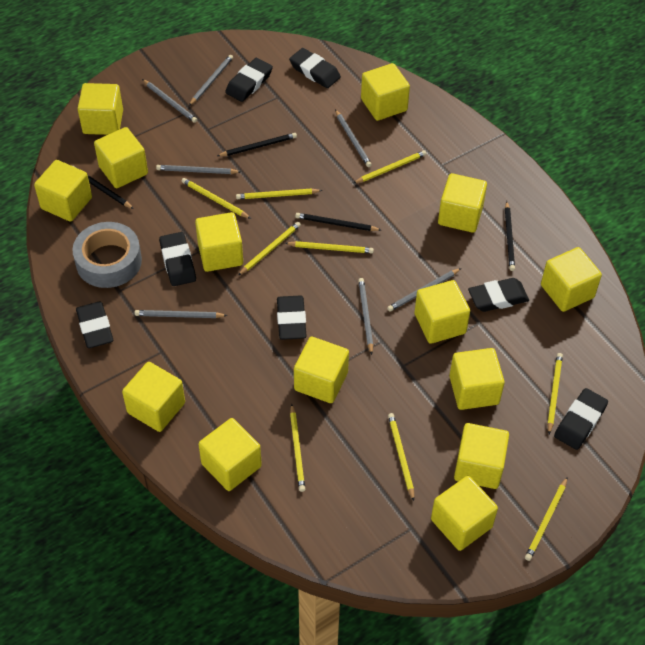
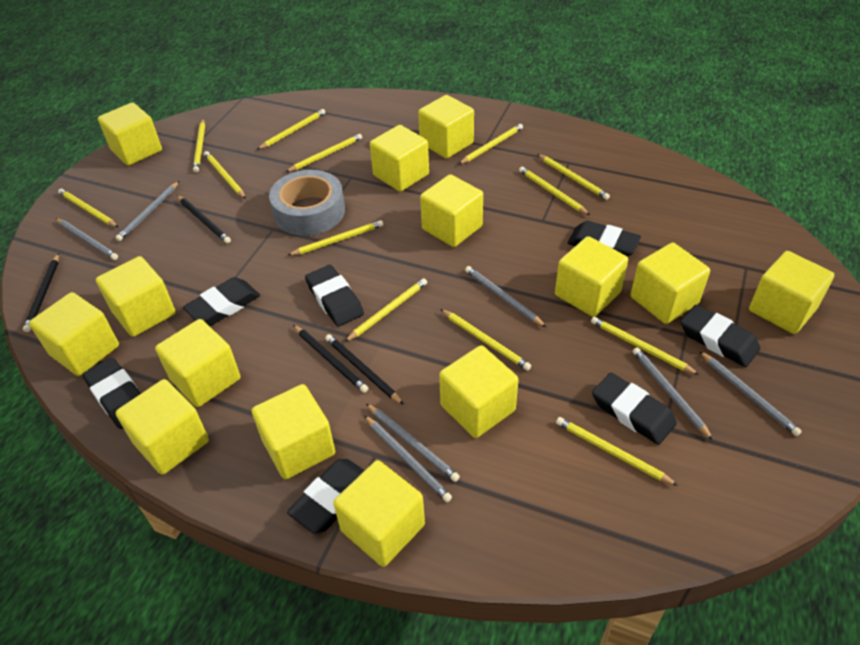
yellow pencil: 9 -> 13

